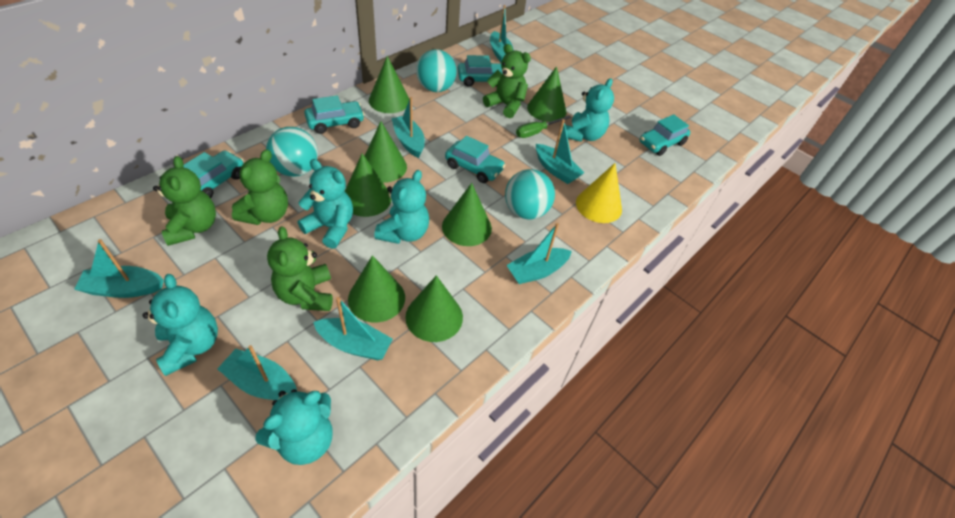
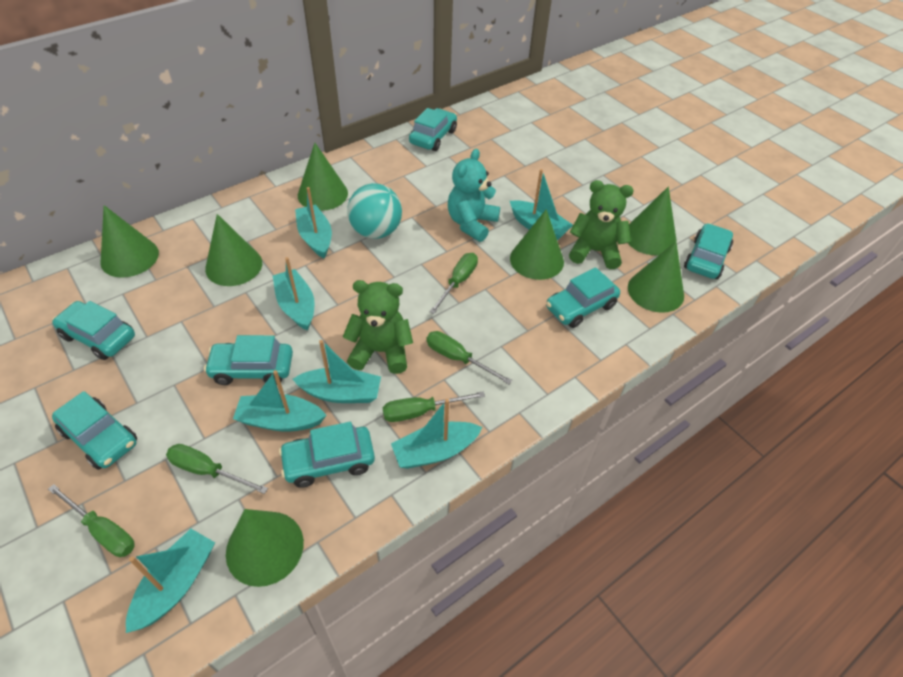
green screwdriver: 1 -> 5
green teddy bear: 4 -> 2
turquoise ball: 3 -> 1
turquoise car: 5 -> 7
turquoise teddy bear: 5 -> 1
yellow cone: 1 -> 0

